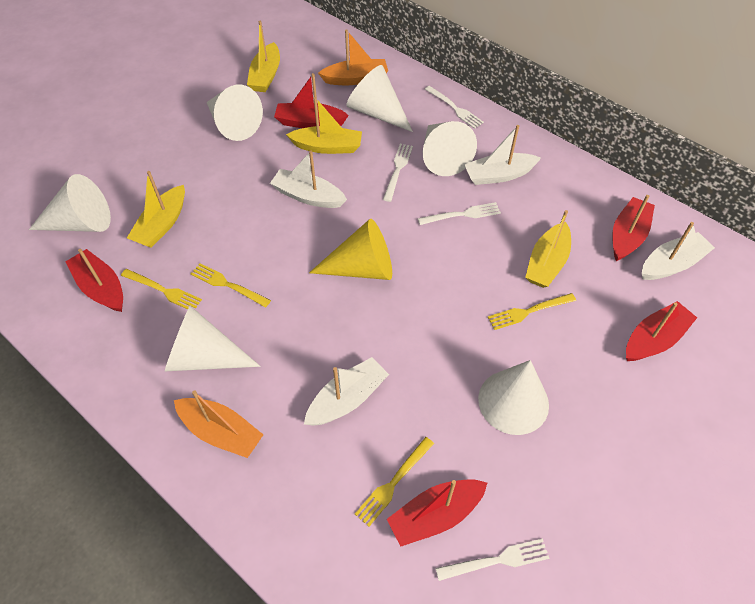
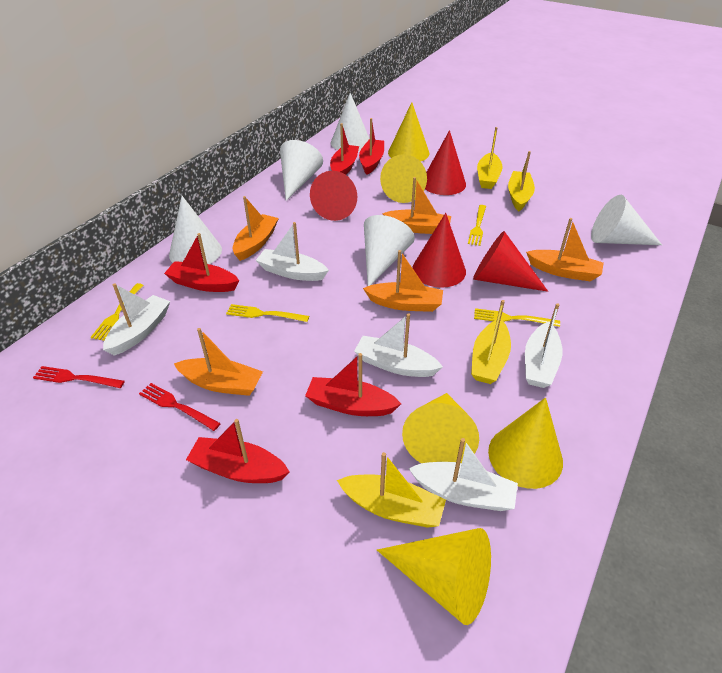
orange boat: 2 -> 5
red cone: 0 -> 4
red fork: 0 -> 2
white boat: 4 -> 5
white cone: 6 -> 5
white fork: 4 -> 0
yellow cone: 1 -> 5

